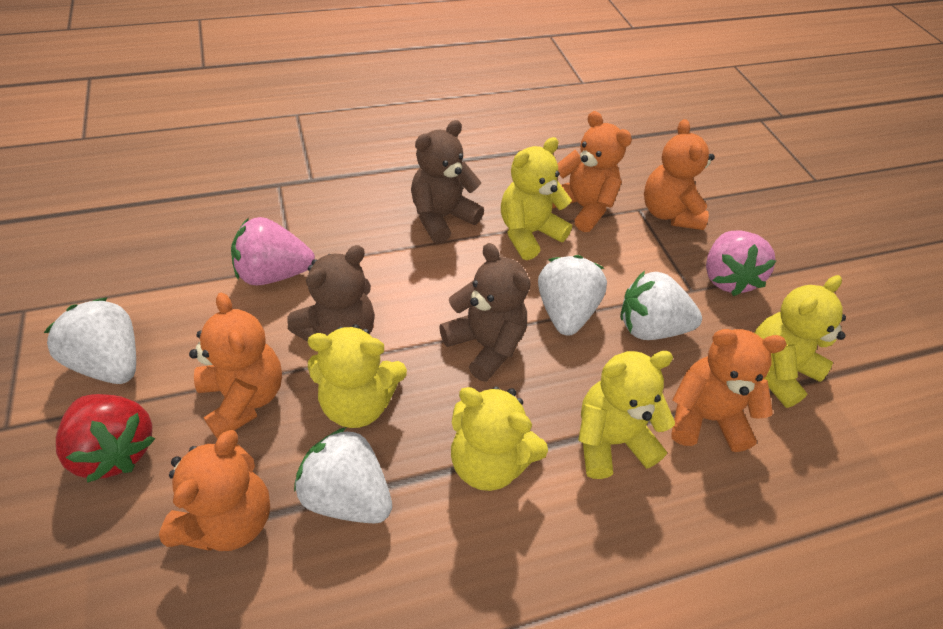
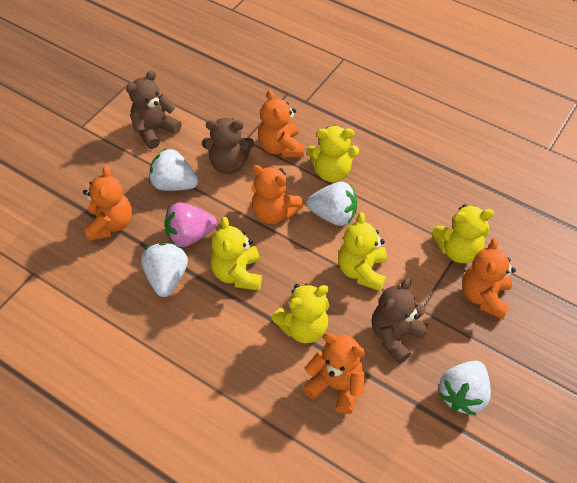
pink strawberry: 2 -> 1
red strawberry: 1 -> 0

